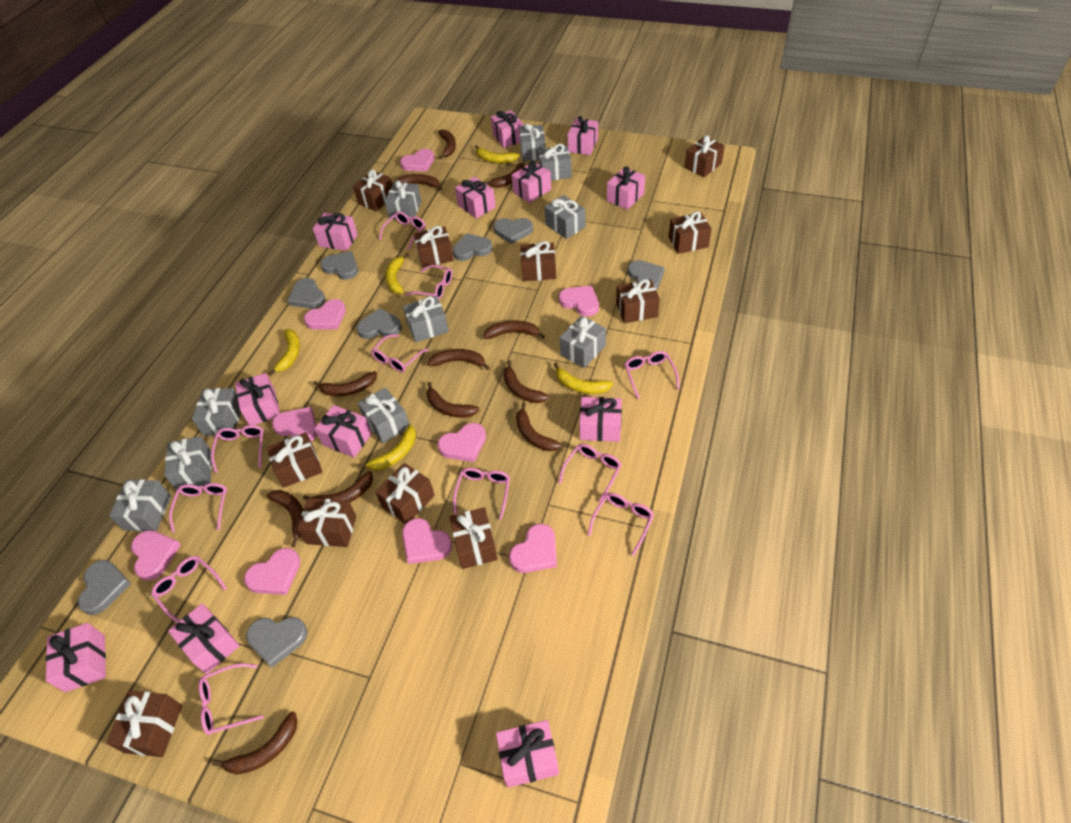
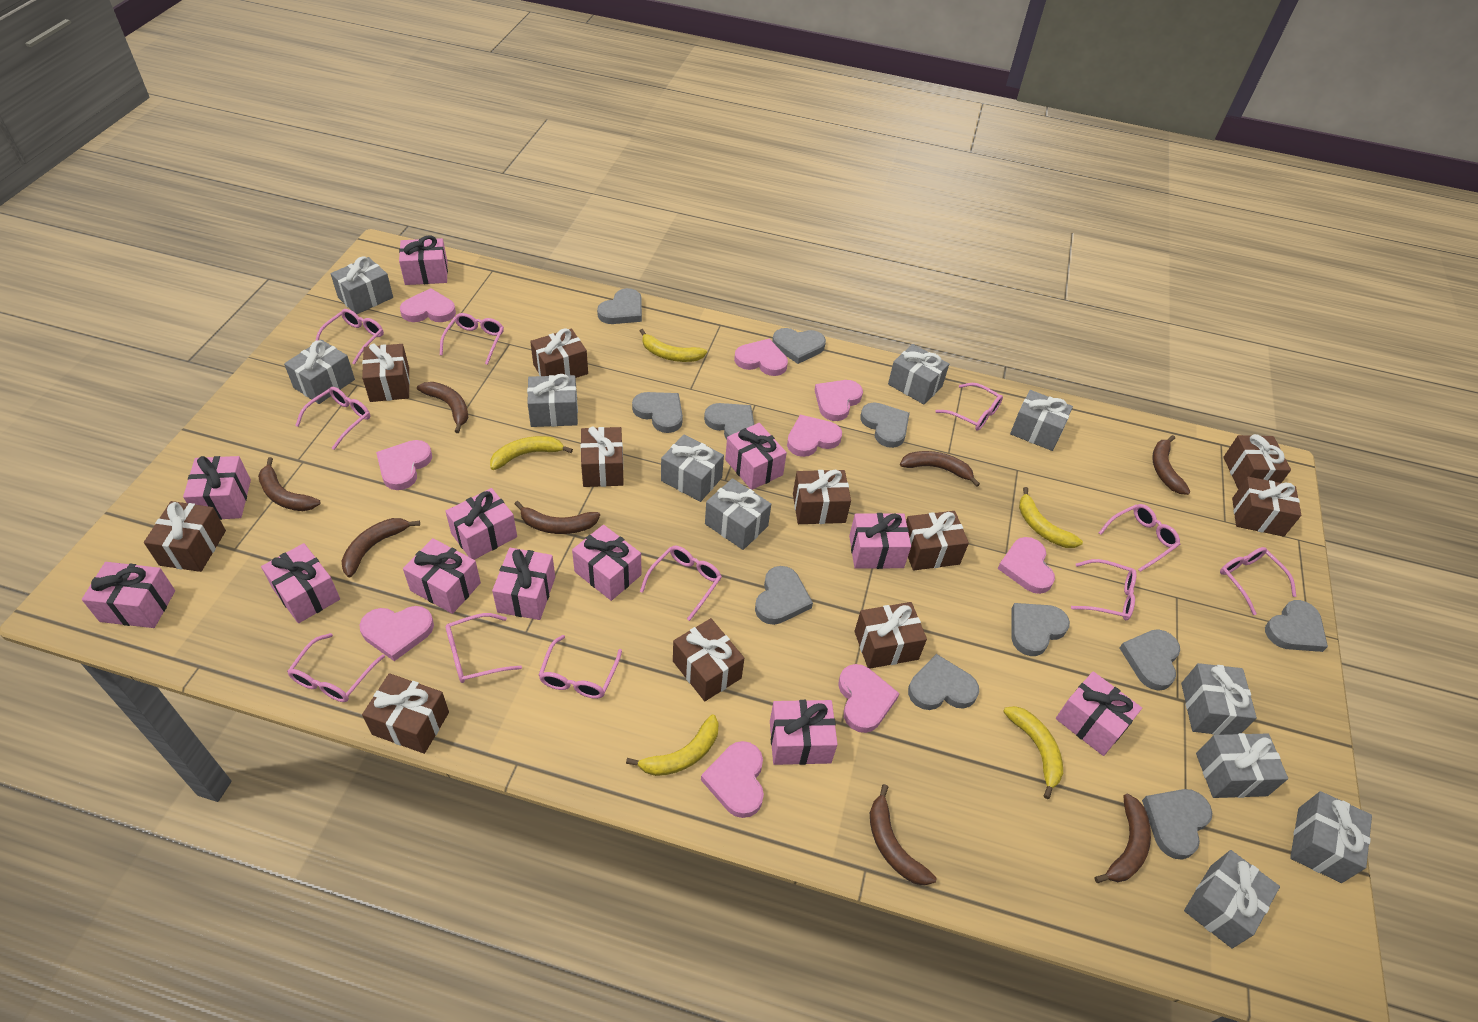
brown banana: 12 -> 8
grey gift: 10 -> 11
grey heart: 8 -> 11

